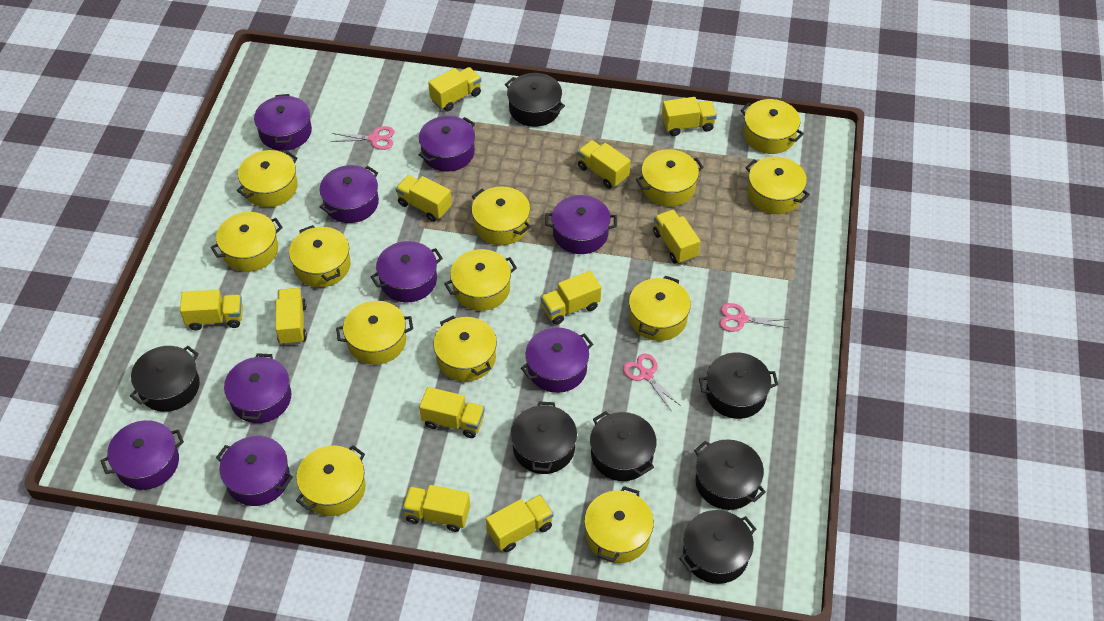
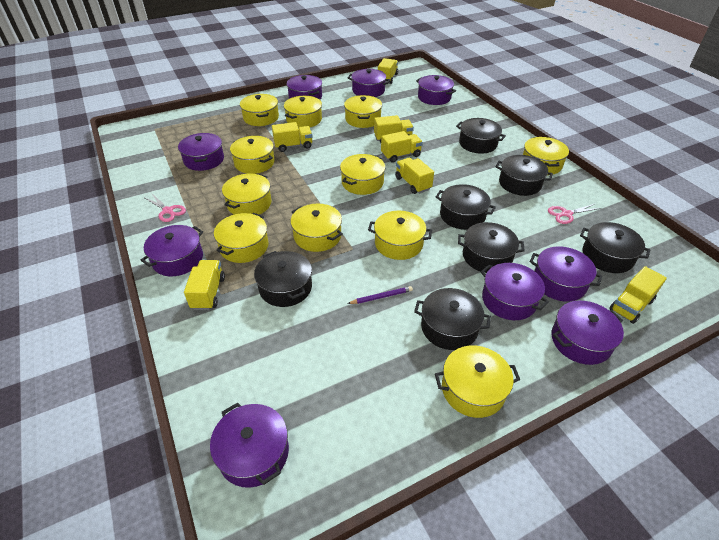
pink scissors: 3 -> 2
purple pencil: 0 -> 1
yellow pot: 13 -> 11
yellow truck: 11 -> 7

